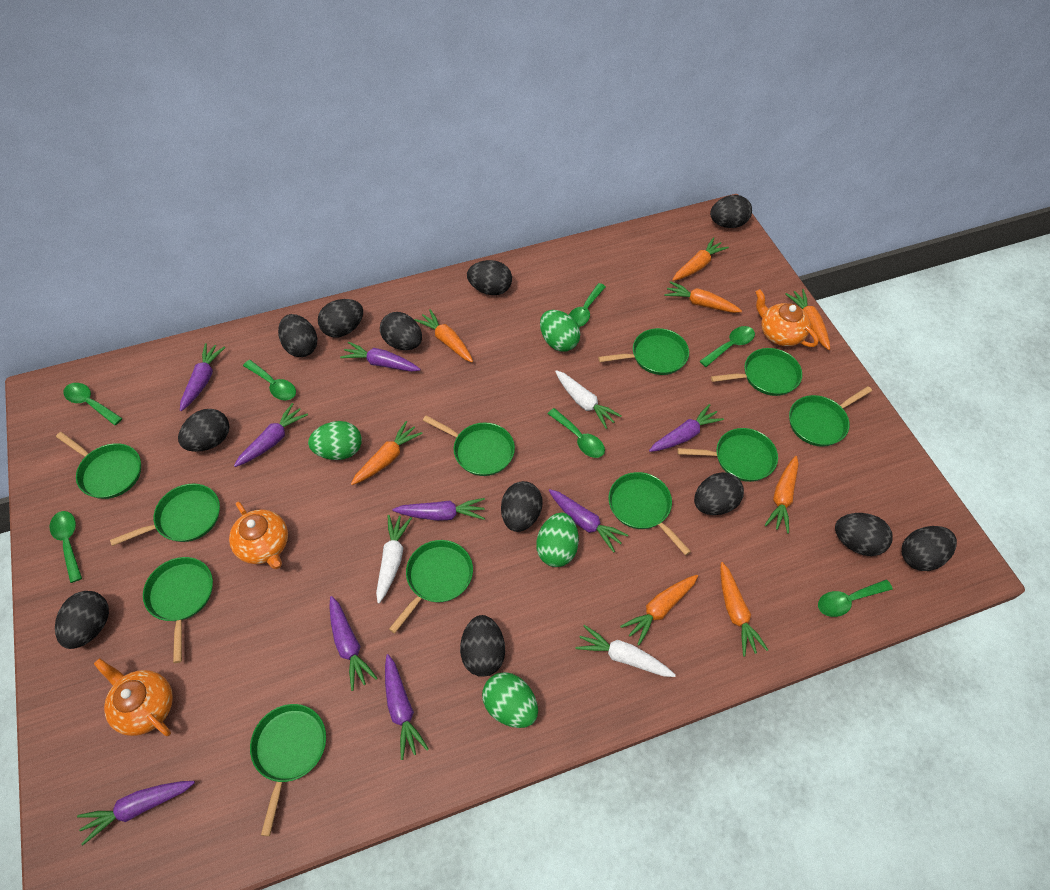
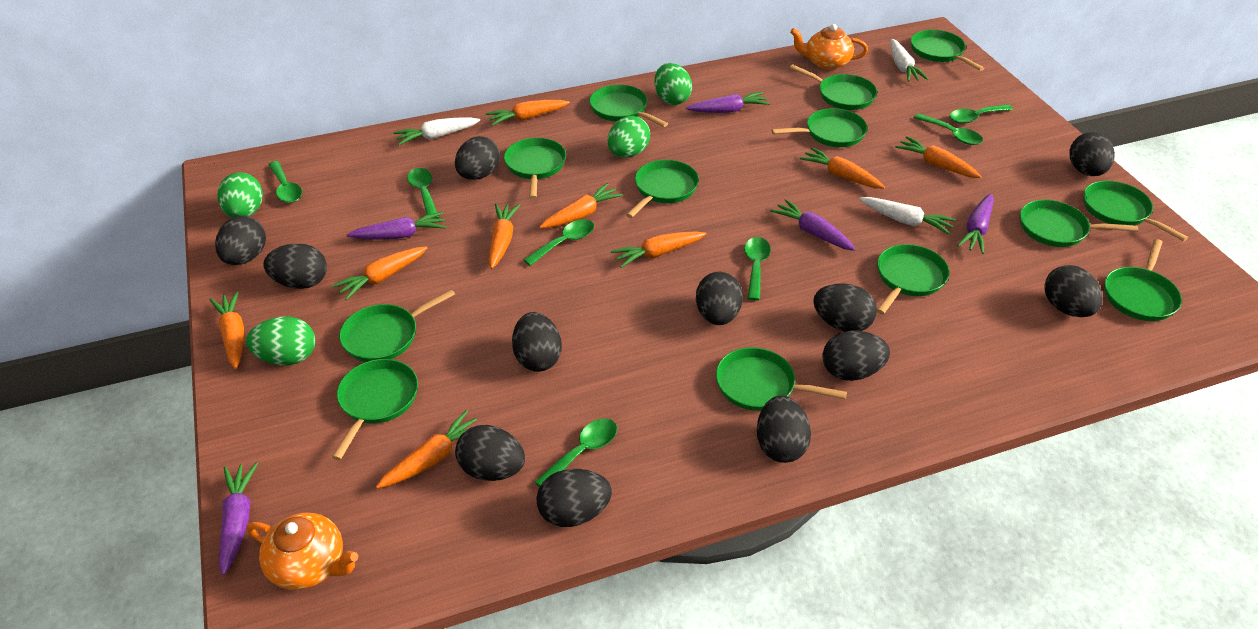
green pan: 11 -> 13
orange carrot: 8 -> 9
orange teapot: 3 -> 2
purple carrot: 9 -> 5

